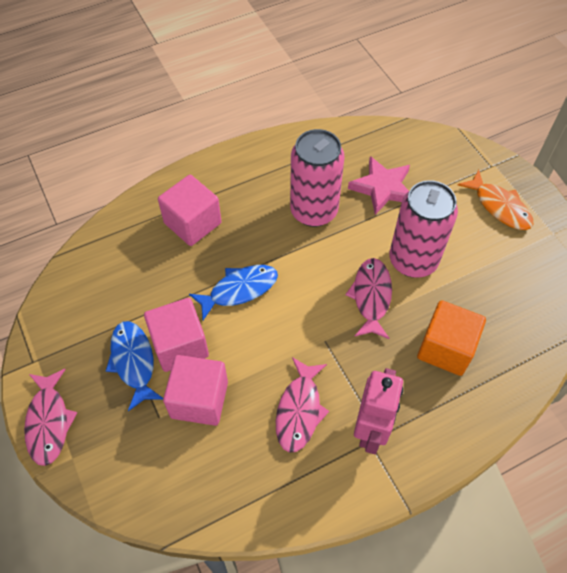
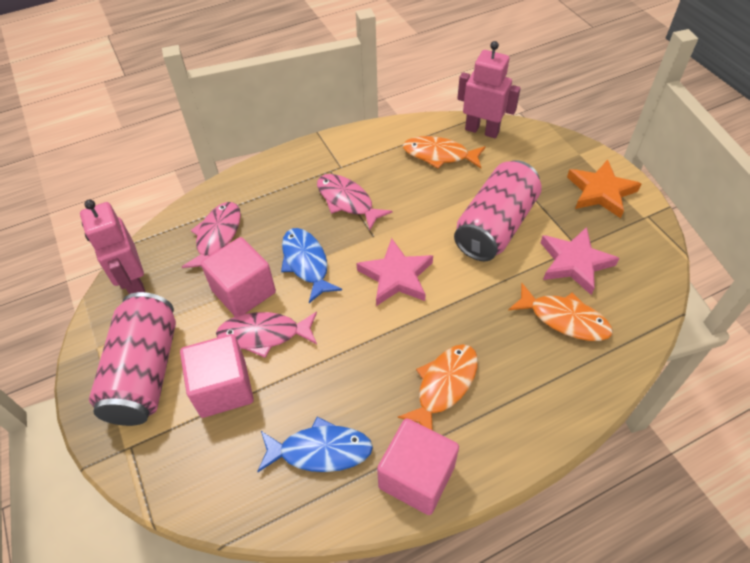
orange cube: 1 -> 0
orange fish: 1 -> 3
orange star: 0 -> 1
pink robot: 1 -> 2
pink star: 1 -> 2

